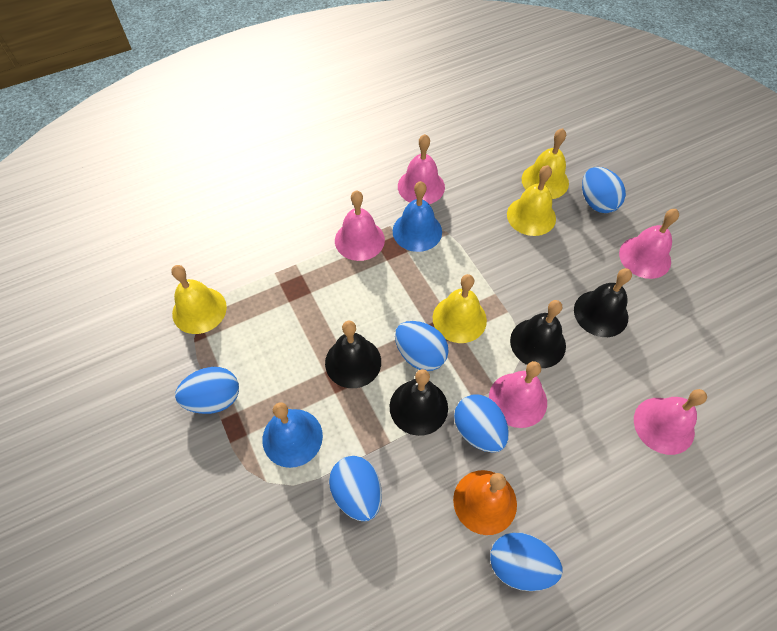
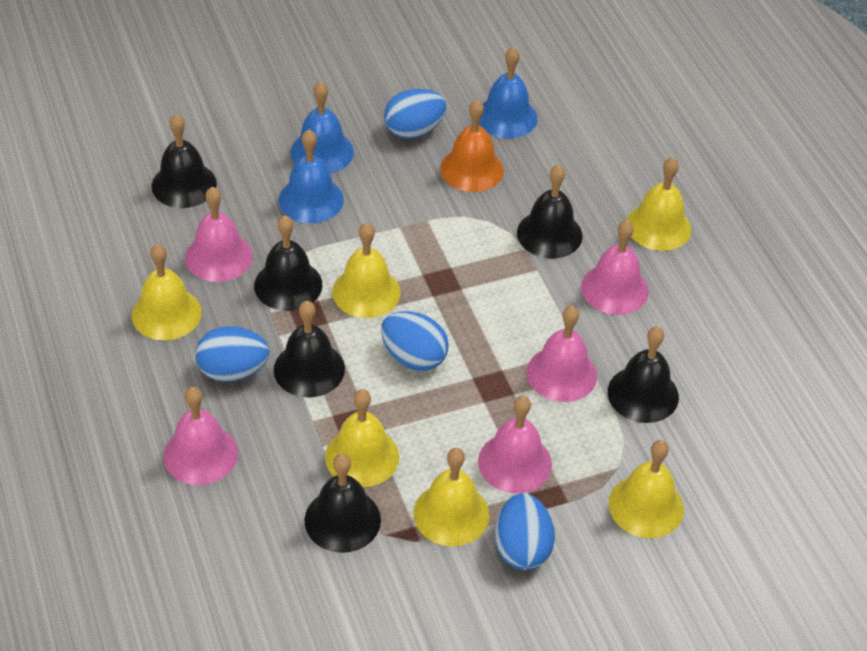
black bell: 4 -> 6
blue bell: 2 -> 3
blue egg: 6 -> 4
yellow bell: 4 -> 6

